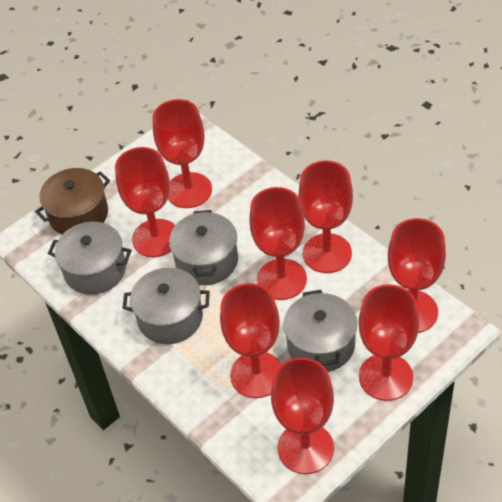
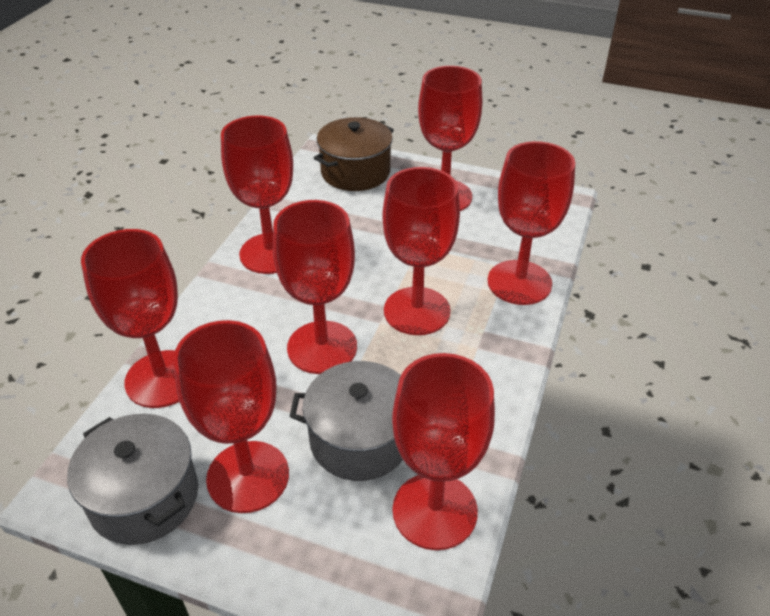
grey pot: 4 -> 2

